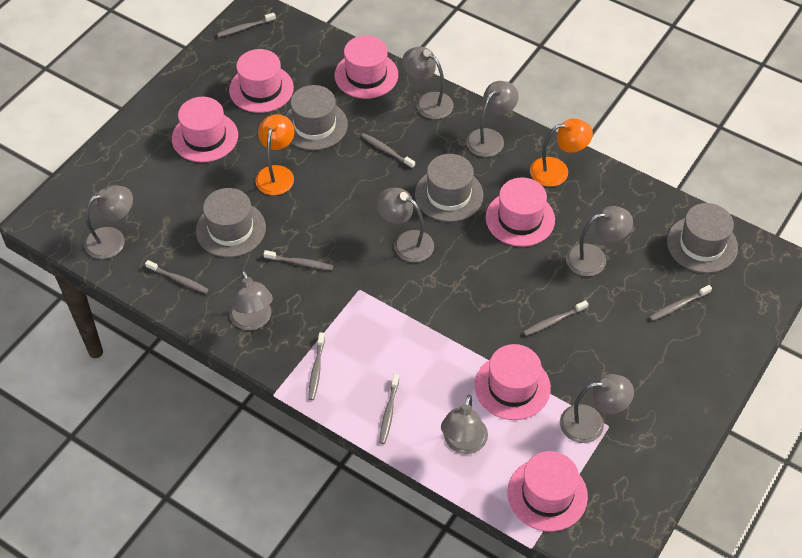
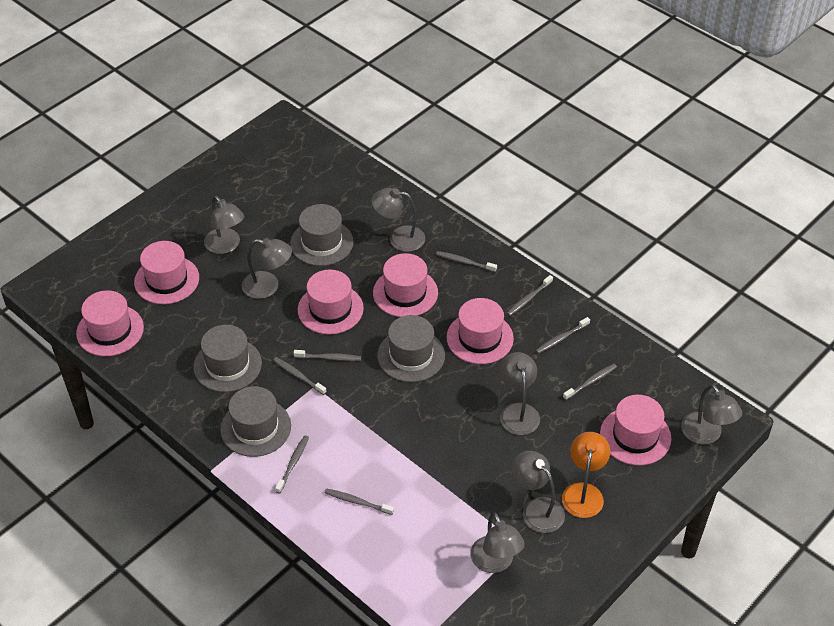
grey lamp: 8 -> 7
orange lamp: 2 -> 1

